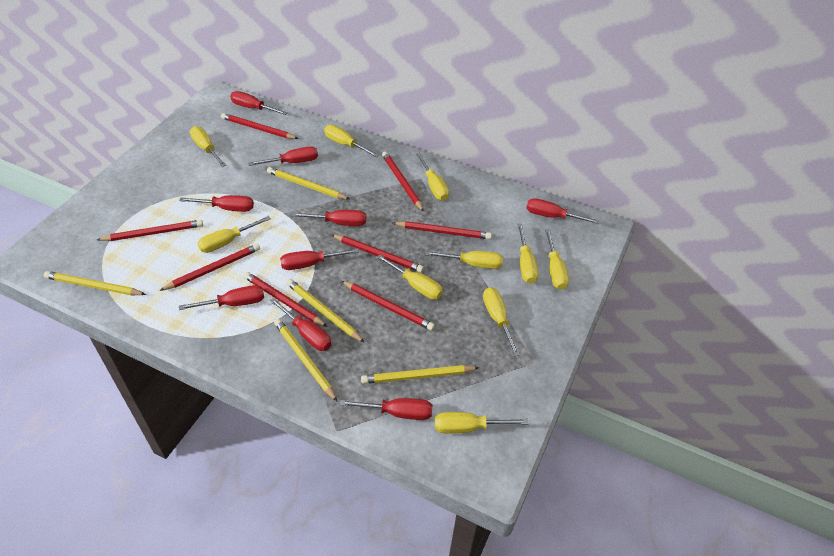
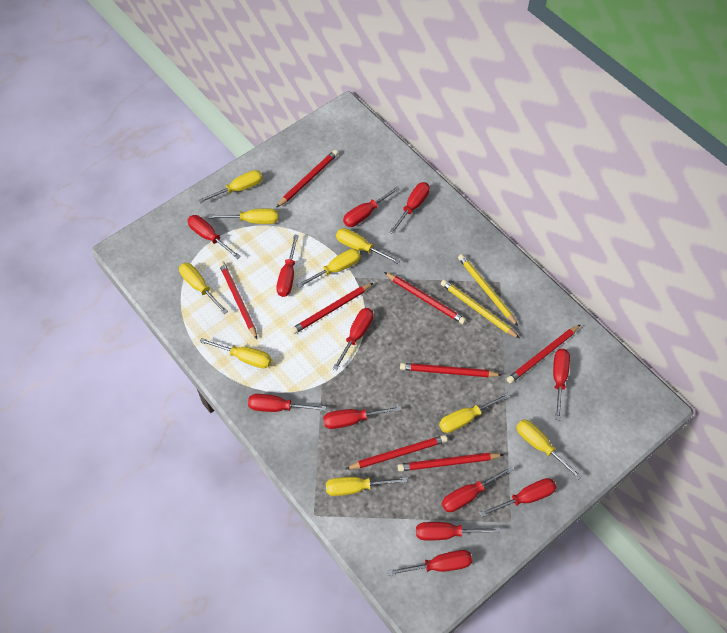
red screwdriver: 9 -> 12
yellow pencil: 5 -> 2
yellow screwdriver: 10 -> 9

